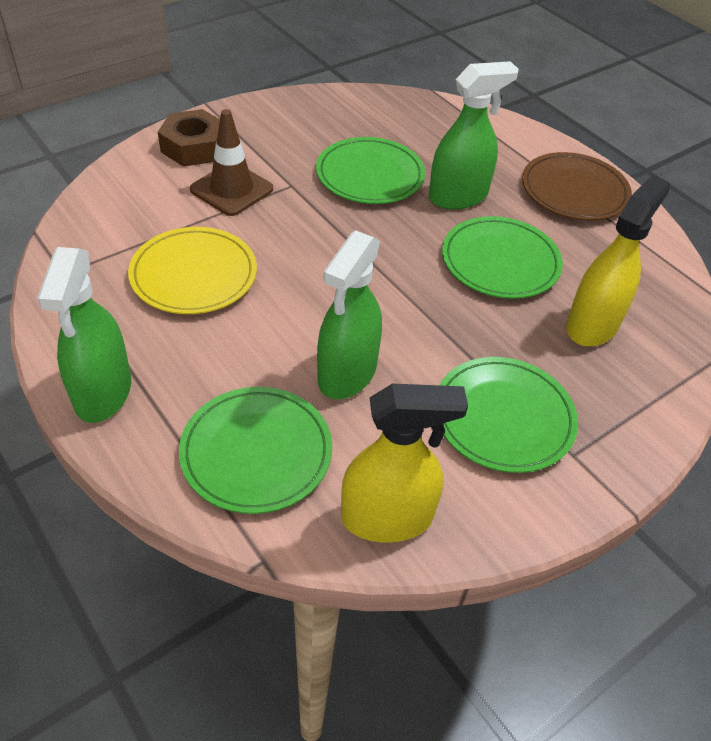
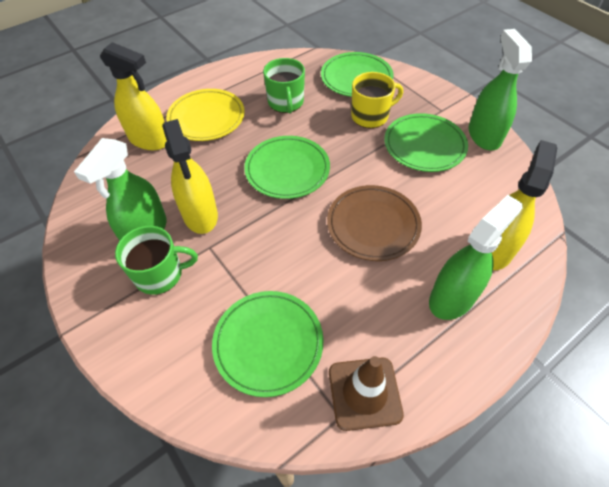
brown nut: 1 -> 0
green mug: 0 -> 2
yellow mug: 0 -> 1
yellow spray bottle: 2 -> 3

